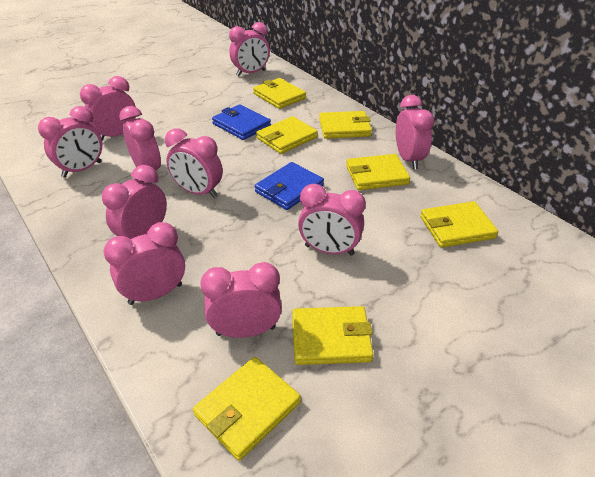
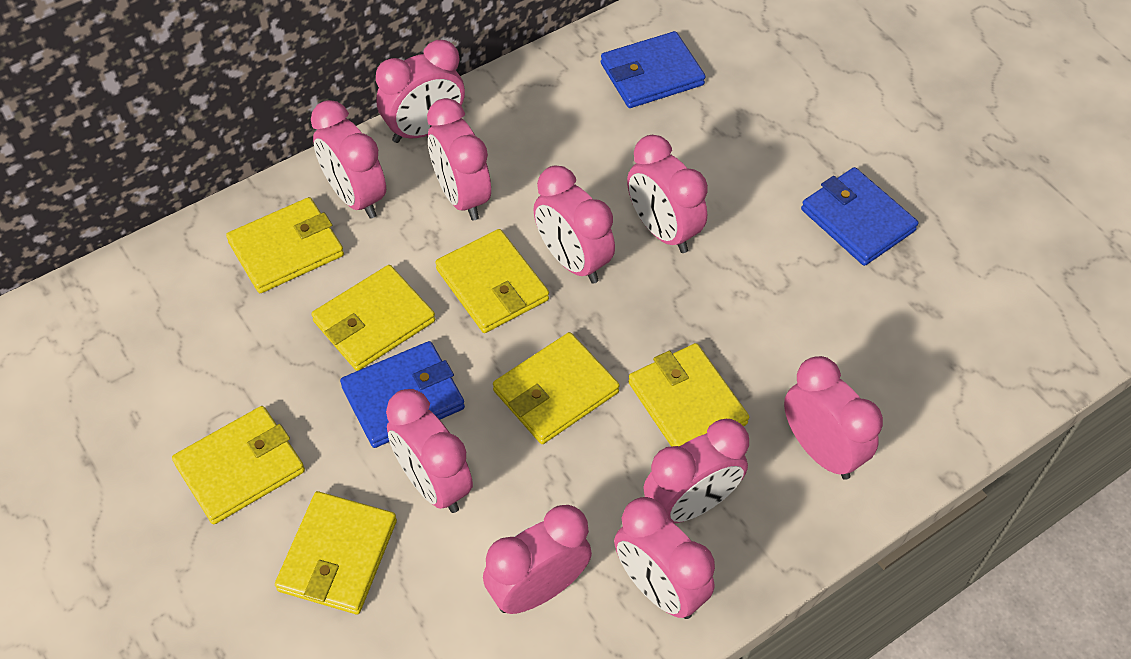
blue wallet: 2 -> 3

